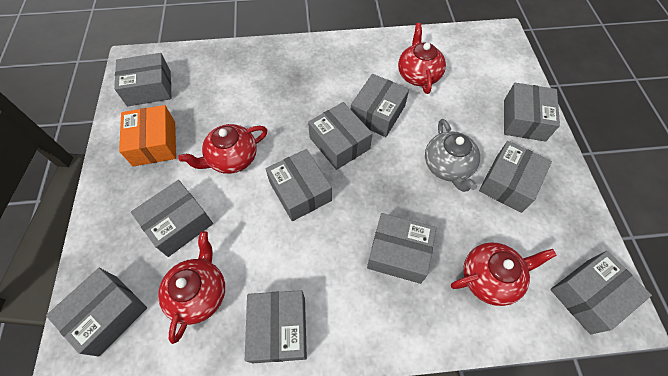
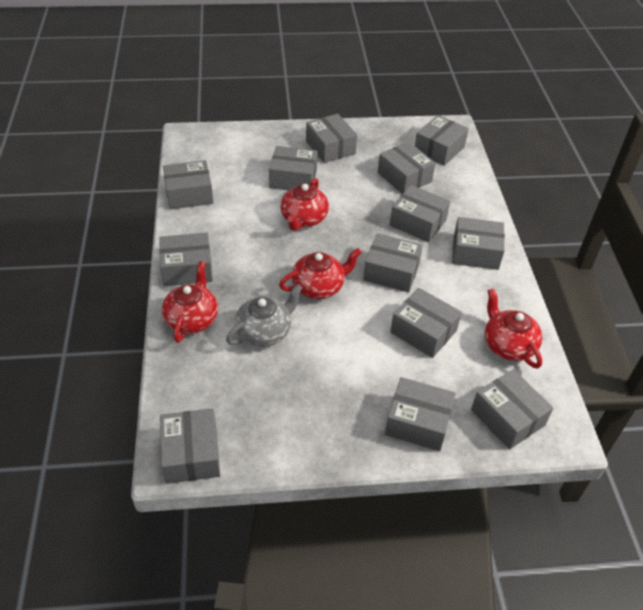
grey box: 11 -> 13
orange box: 1 -> 0

